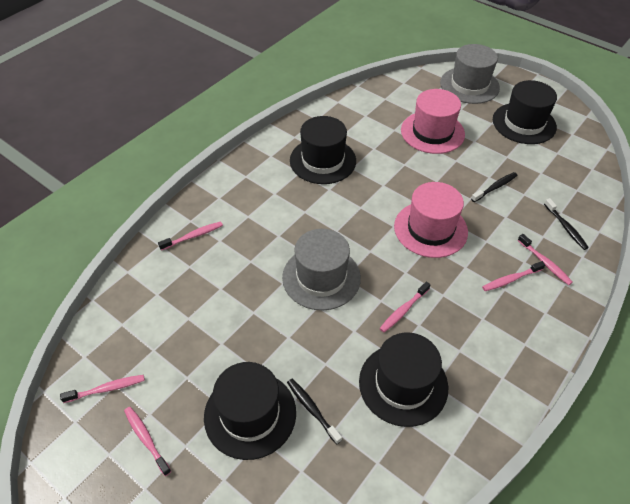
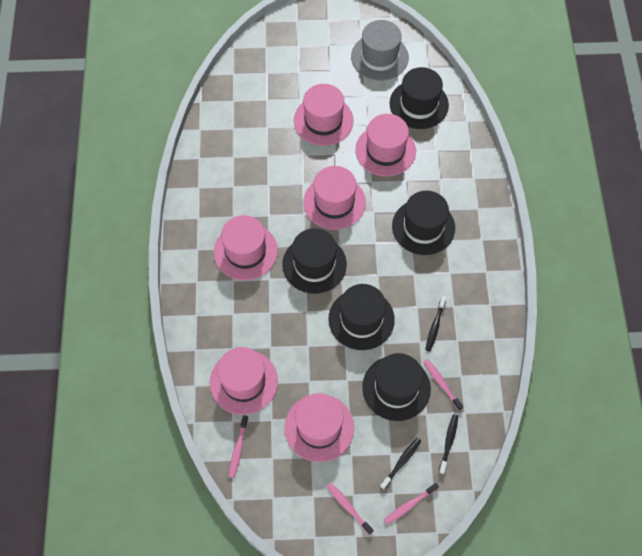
black hat: 4 -> 5
grey hat: 2 -> 1
pink hat: 2 -> 6
pink toothbrush: 6 -> 4

